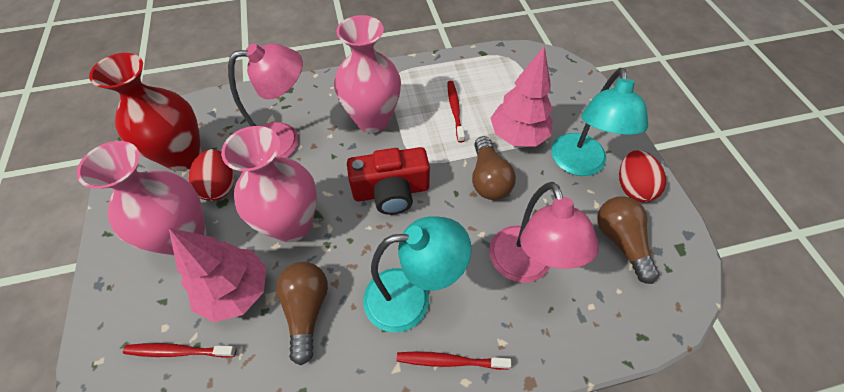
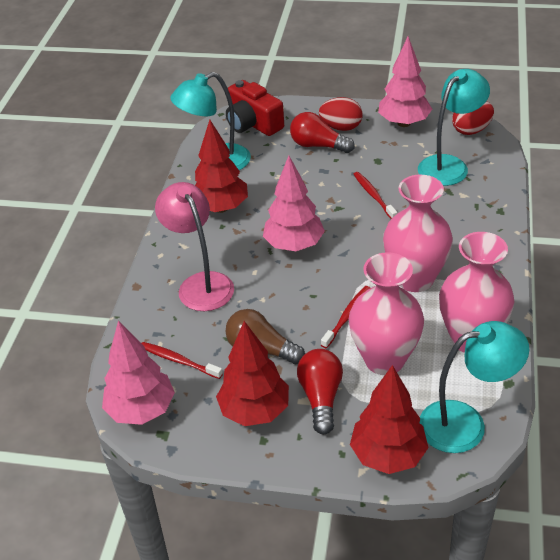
brown light bulb: 3 -> 1
pink lamp: 2 -> 1
pink tree: 2 -> 3
red light bulb: 0 -> 2
red tree: 0 -> 3
red vase: 1 -> 0
turquoise lamp: 2 -> 3

